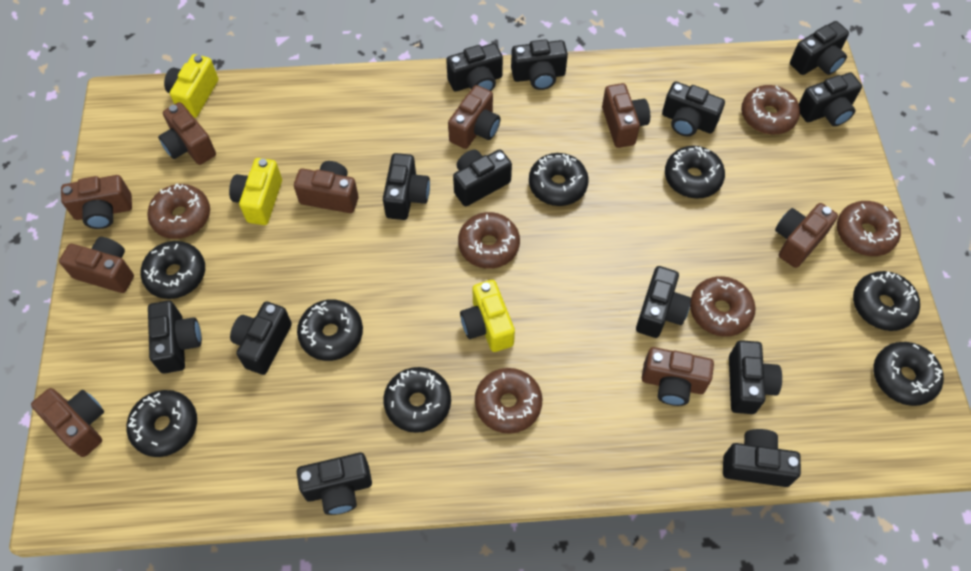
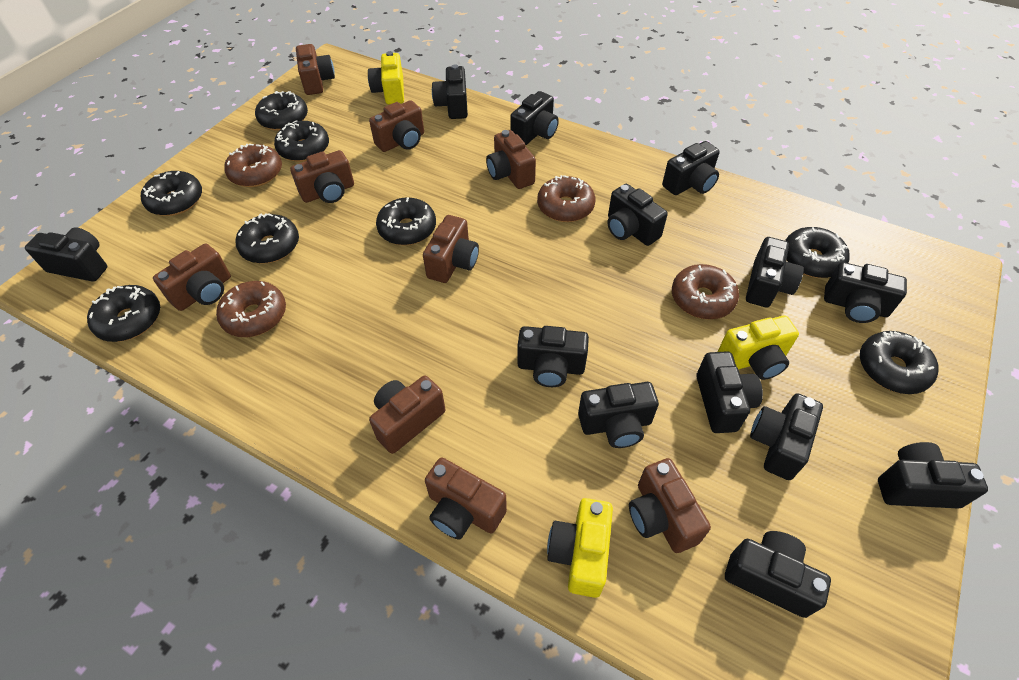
brown donut: 6 -> 4

